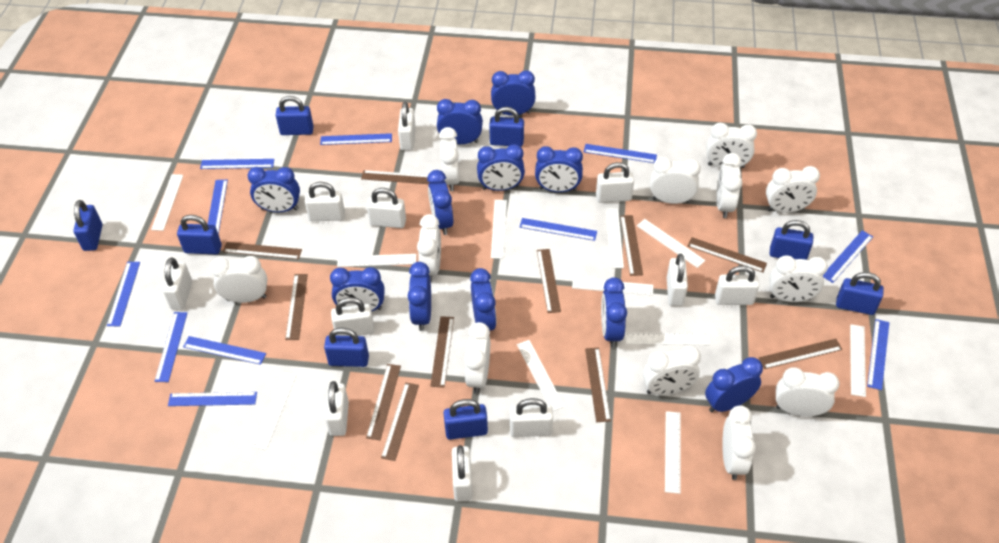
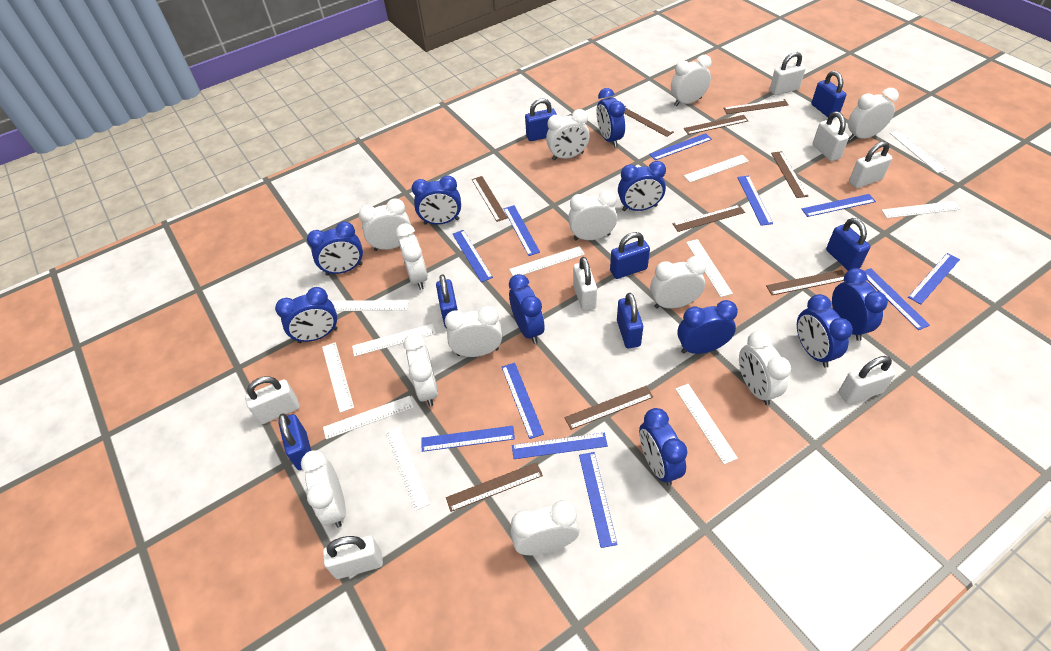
blue clock: 11 -> 10
blue padlock: 8 -> 7
brown ruler: 11 -> 9
white padlock: 11 -> 7

